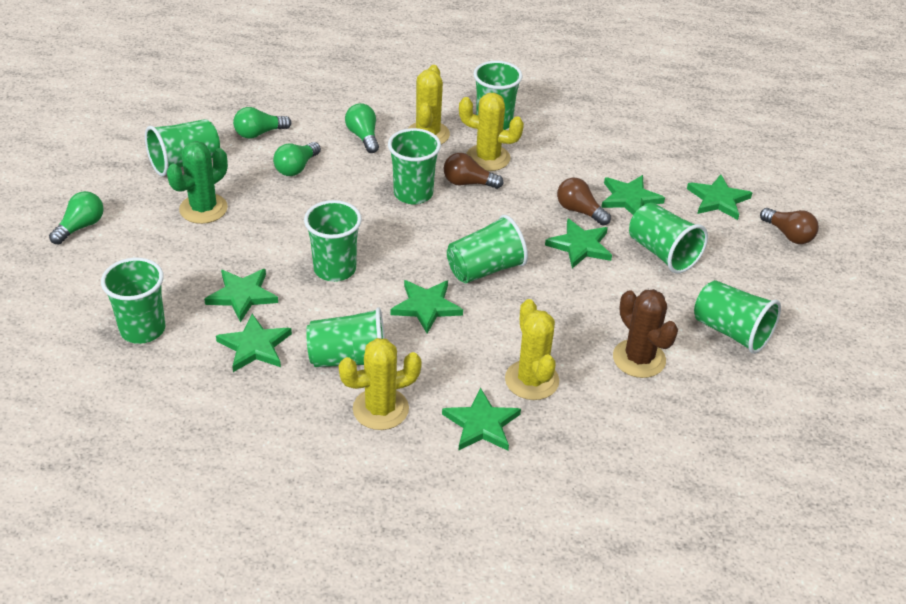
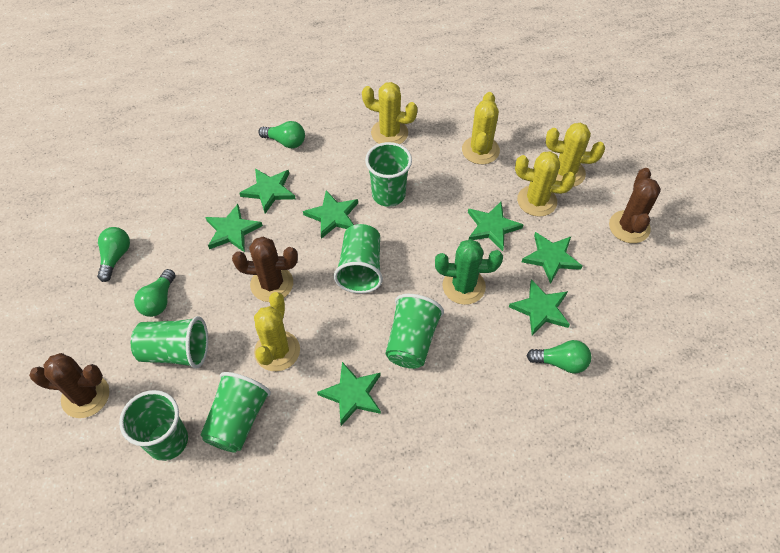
brown cactus: 1 -> 3
brown light bulb: 3 -> 0
green cup: 9 -> 6
yellow cactus: 4 -> 5

